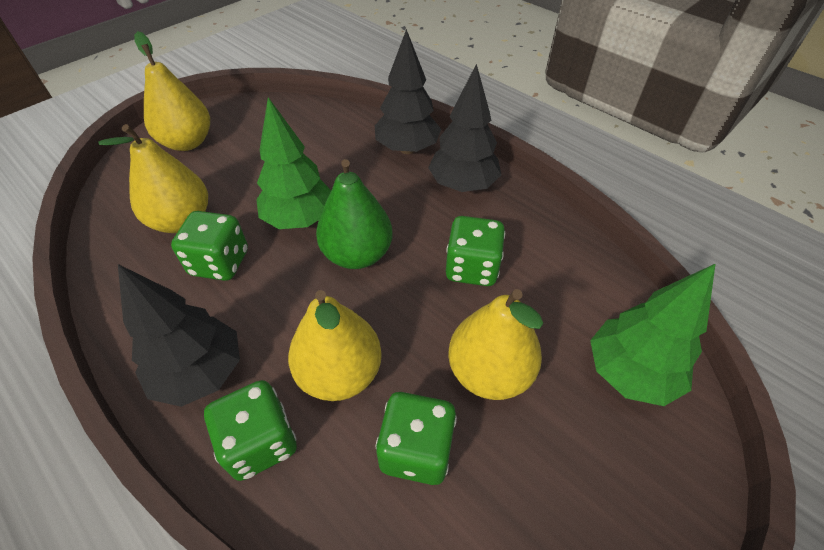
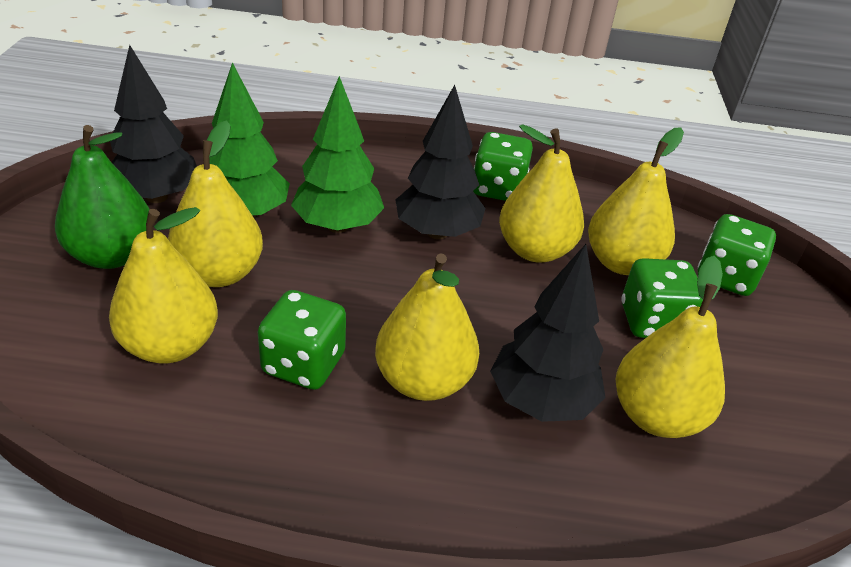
yellow pear: 4 -> 6

